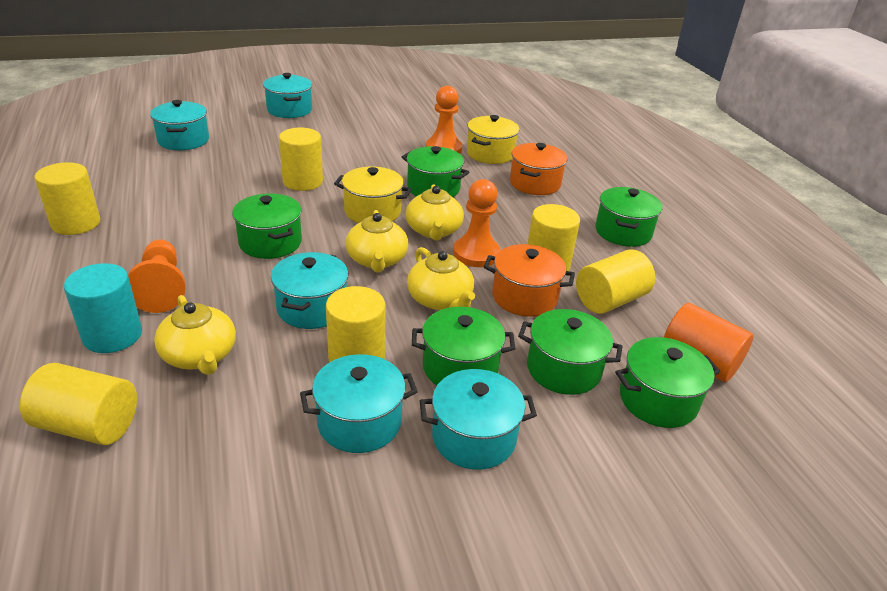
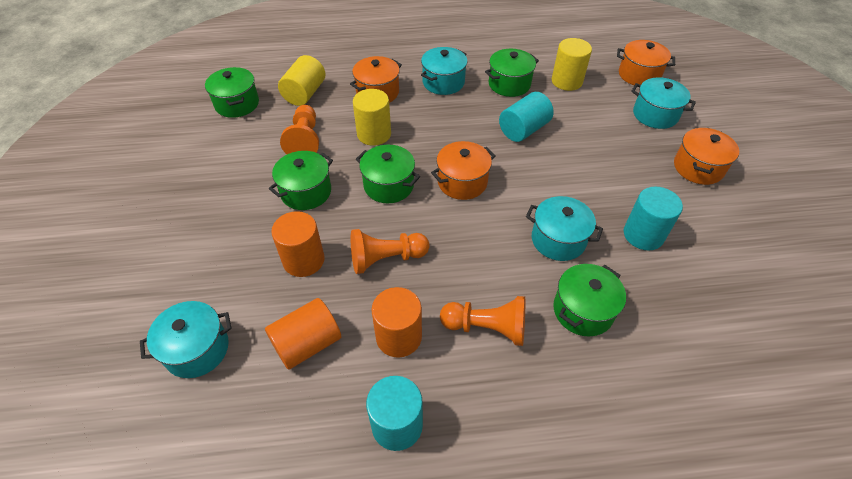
green pot: 6 -> 5
orange cylinder: 1 -> 3
orange pot: 2 -> 4
turquoise cylinder: 1 -> 3
turquoise pot: 5 -> 4
yellow cylinder: 6 -> 3
yellow pot: 2 -> 0
yellow teapot: 4 -> 0

